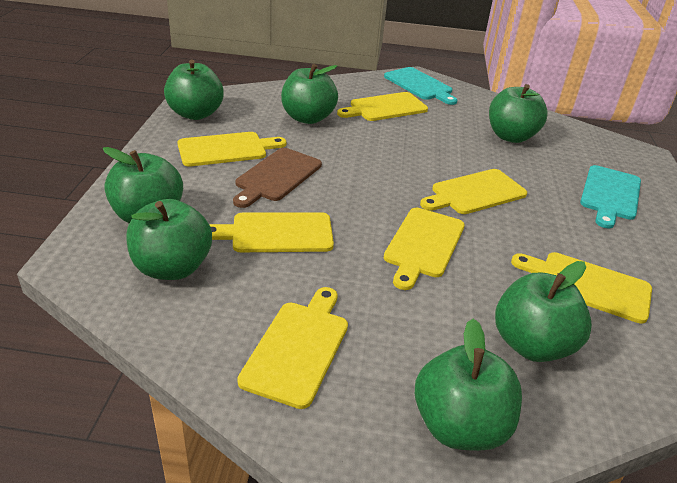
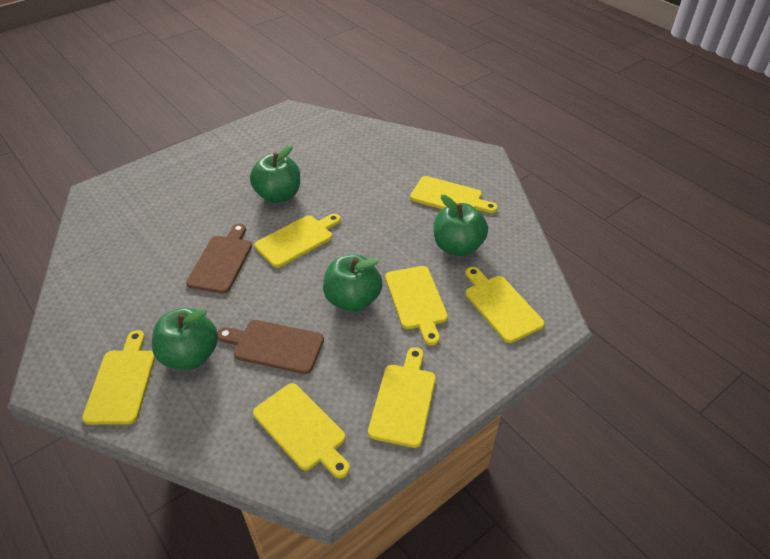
brown cutting board: 1 -> 2
green apple: 7 -> 4
turquoise cutting board: 2 -> 0

